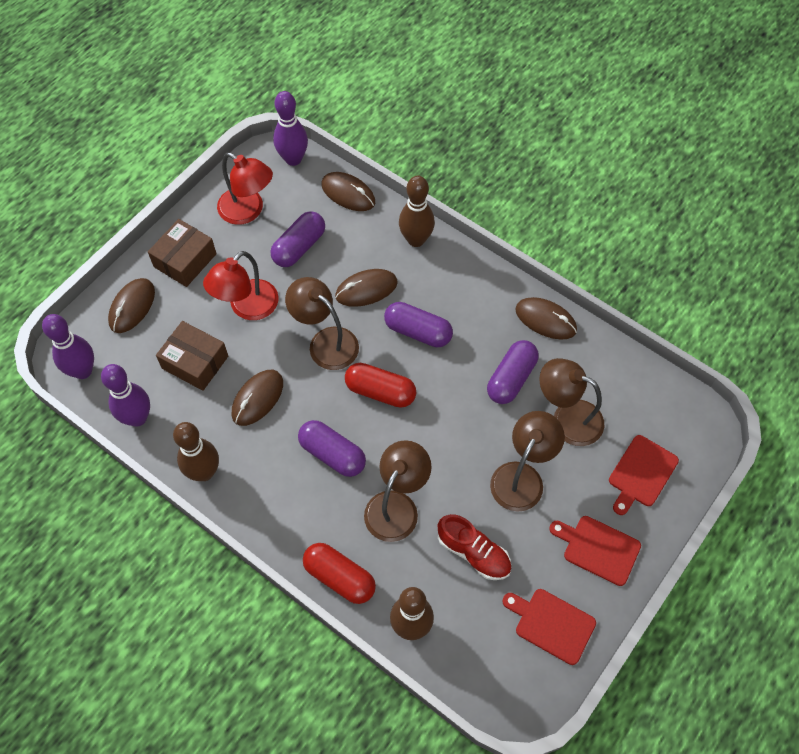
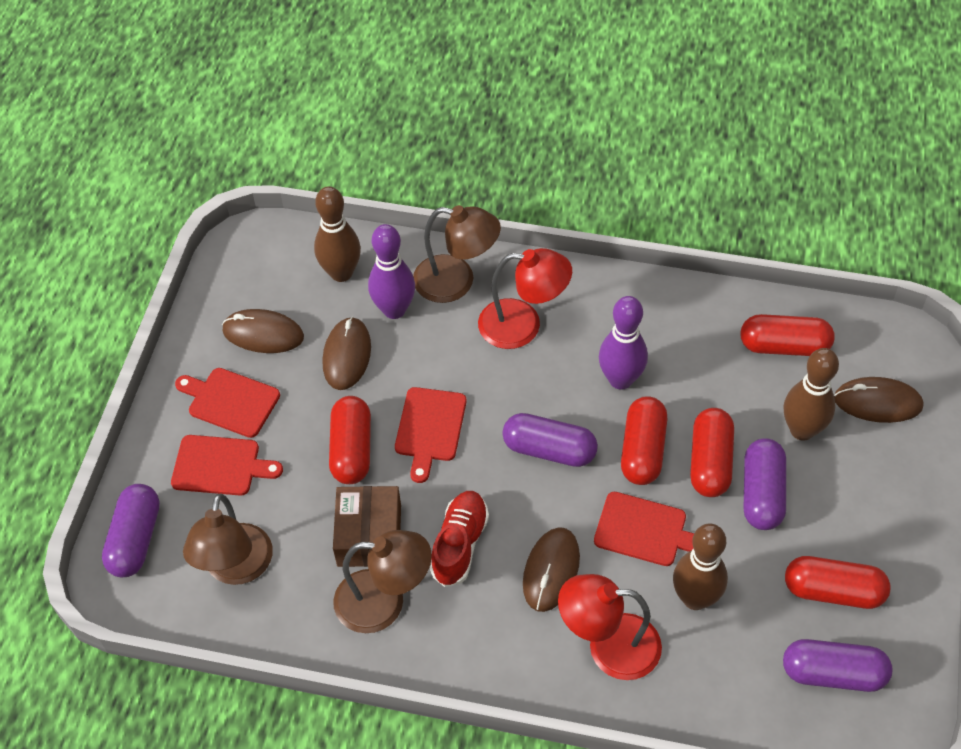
brown box: 2 -> 1
brown lamp: 4 -> 3
brown mouse: 5 -> 4
purple bowling pin: 3 -> 2
red capsule: 2 -> 5
red cutting board: 3 -> 4

